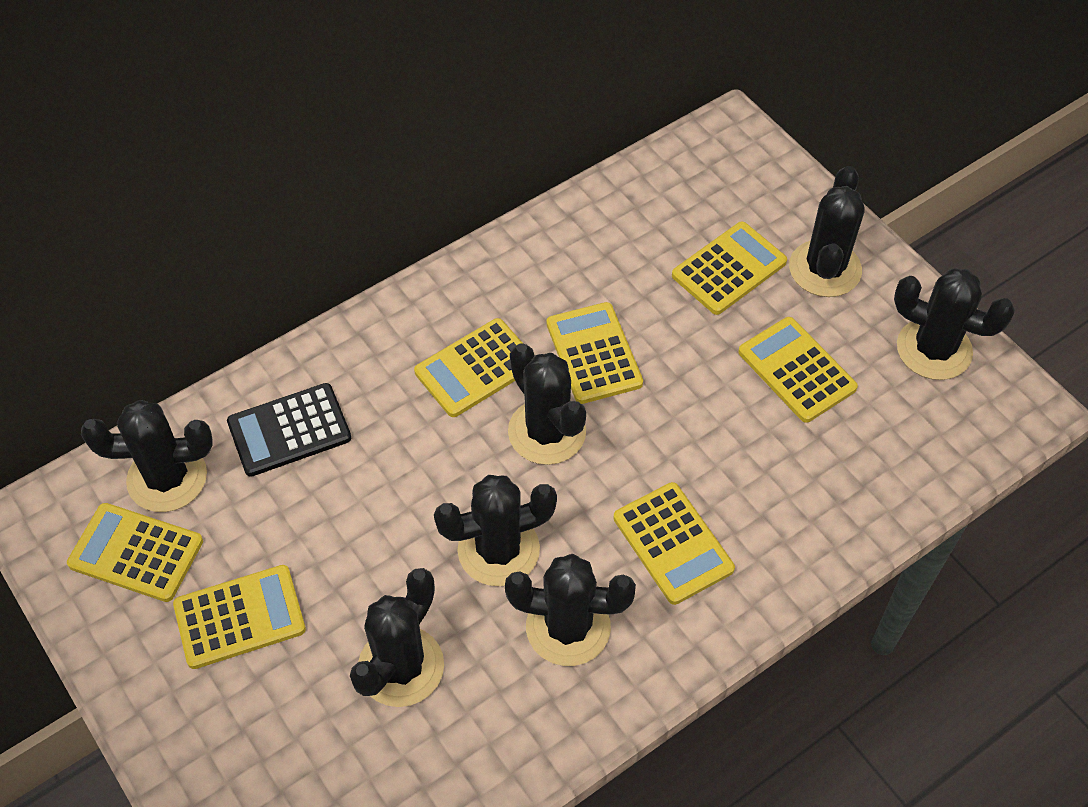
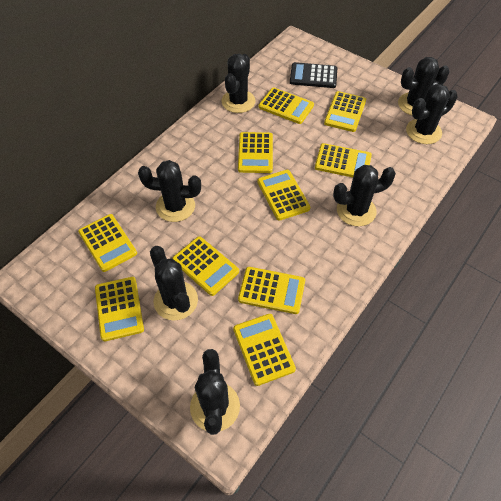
yellow calculator: 7 -> 10

